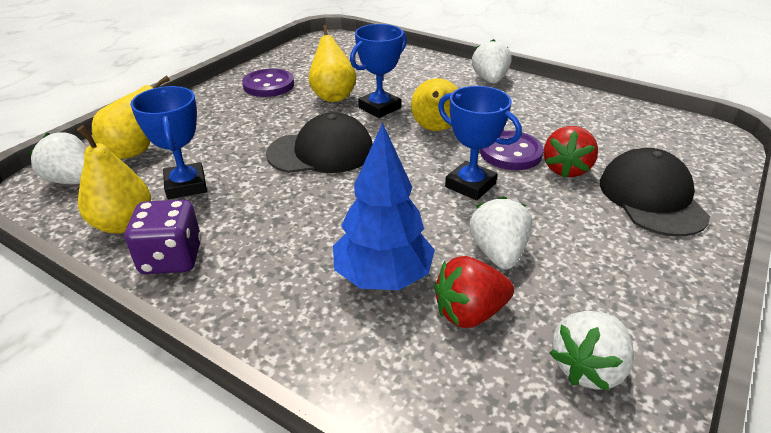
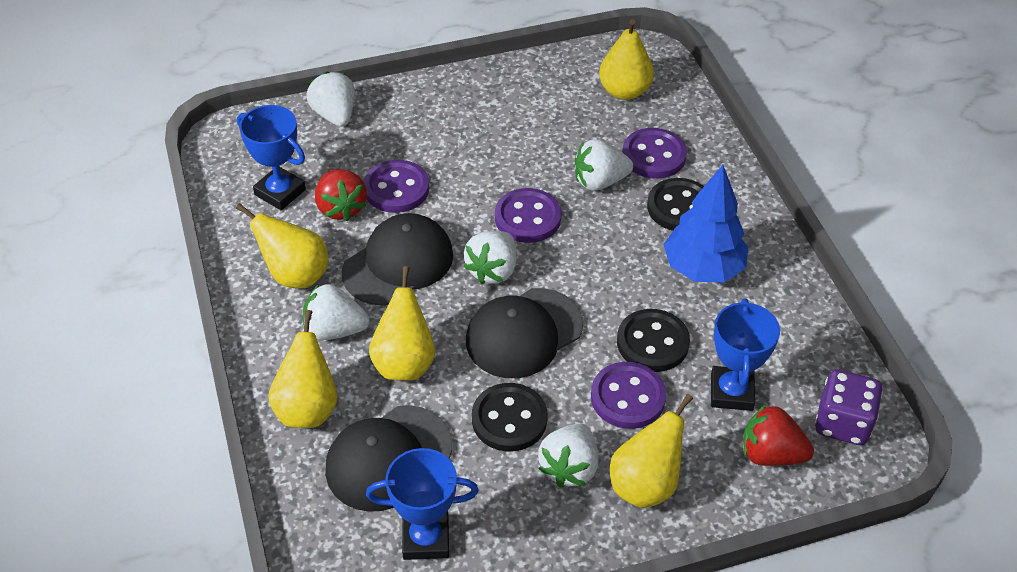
black button: 0 -> 3
black cap: 2 -> 3
purple button: 2 -> 4
white strawberry: 4 -> 5
yellow pear: 4 -> 5

